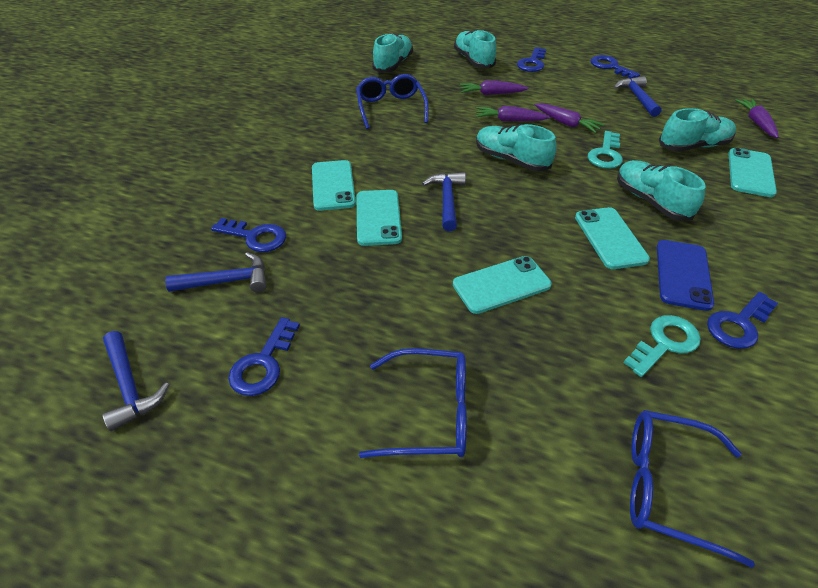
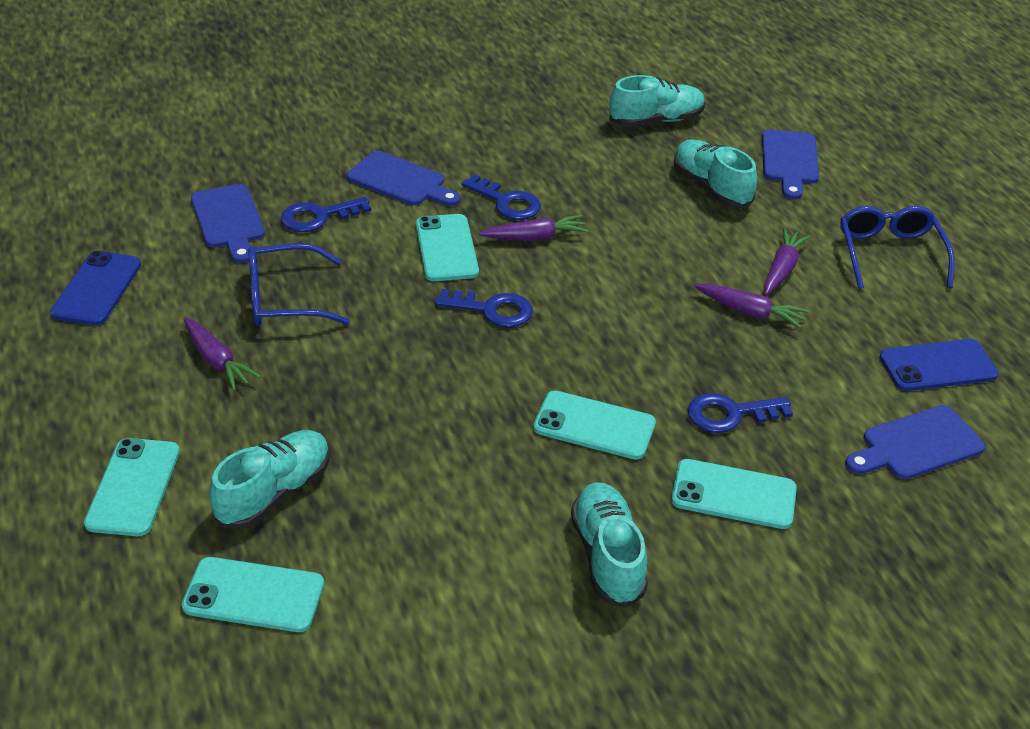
blue cutting board: 0 -> 4
blue glasses: 3 -> 2
blue hammer: 4 -> 0
blue key: 5 -> 4
blue phone: 1 -> 2
turquoise key: 2 -> 0
turquoise shoe: 5 -> 4

